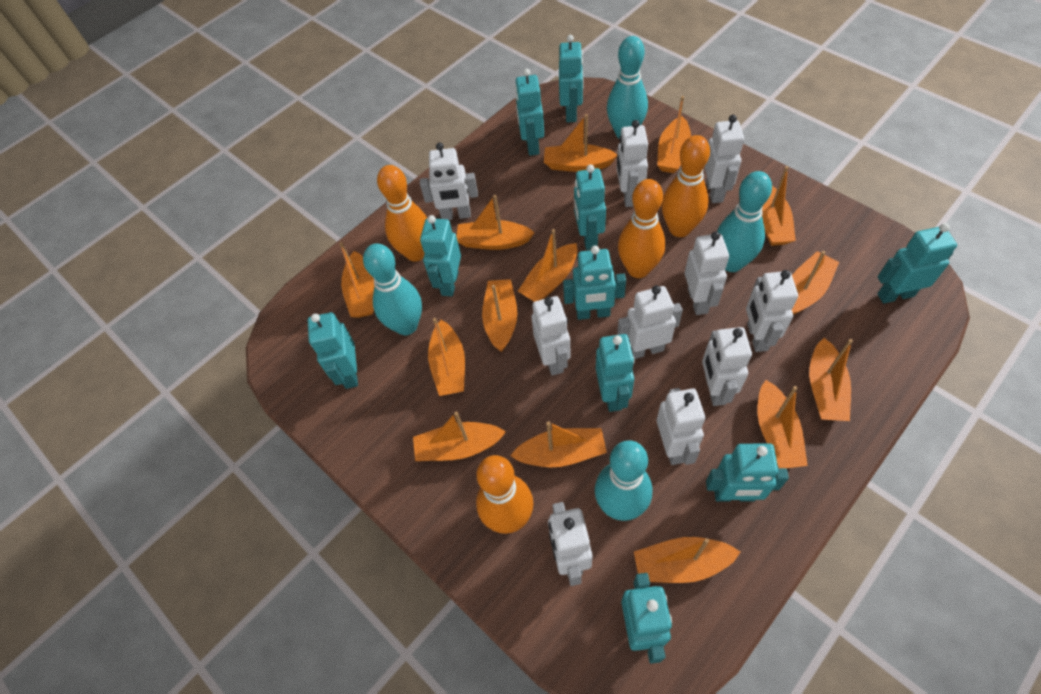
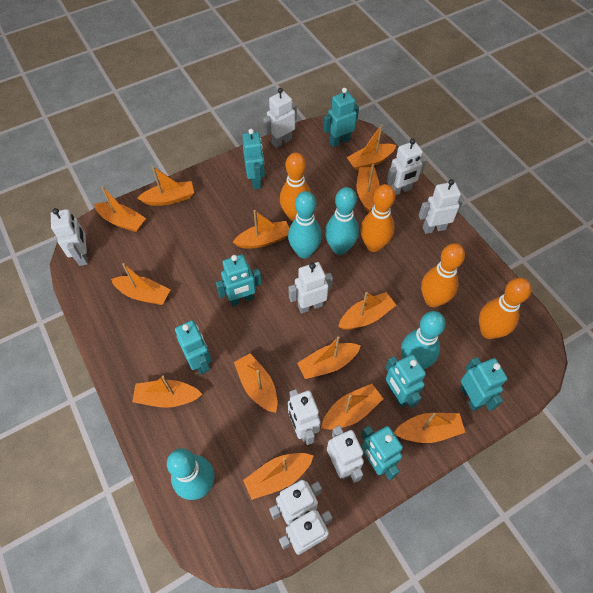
orange boat: 14 -> 13
turquoise robot: 10 -> 7
white robot: 10 -> 9

